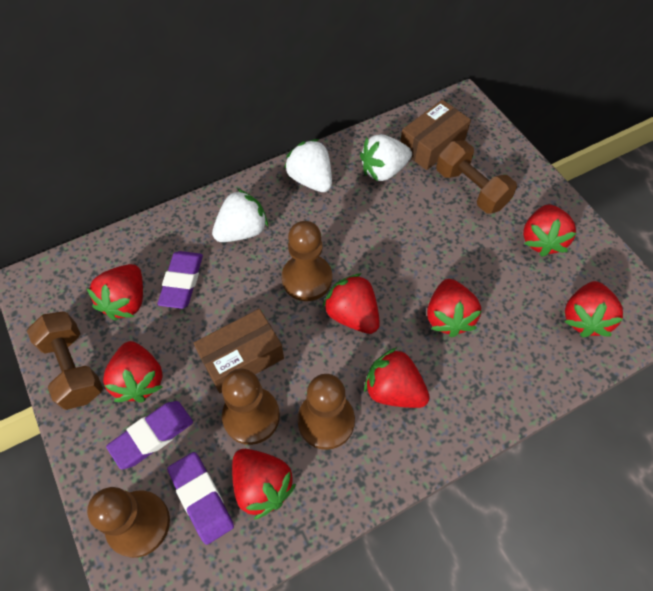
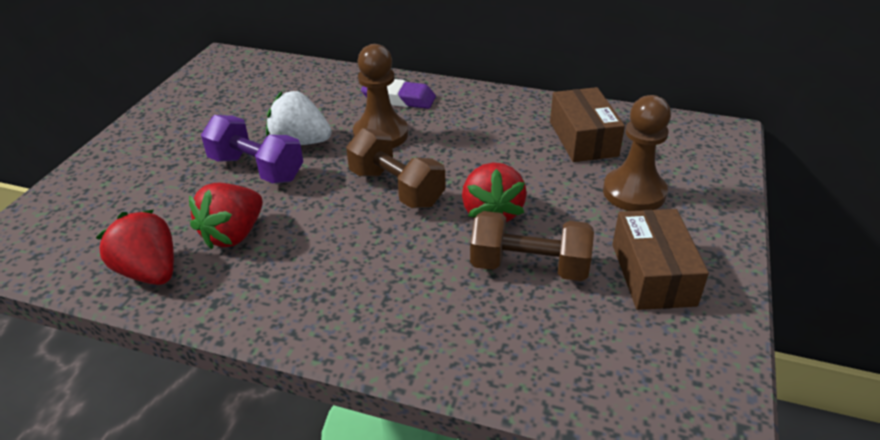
brown pawn: 4 -> 2
purple dumbbell: 0 -> 1
purple eraser: 3 -> 1
red strawberry: 8 -> 3
white strawberry: 3 -> 1

